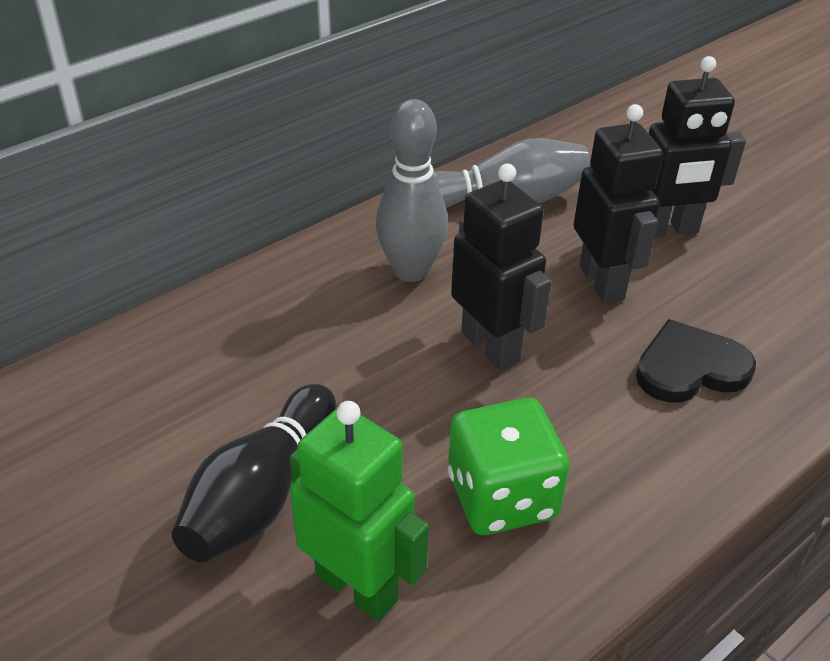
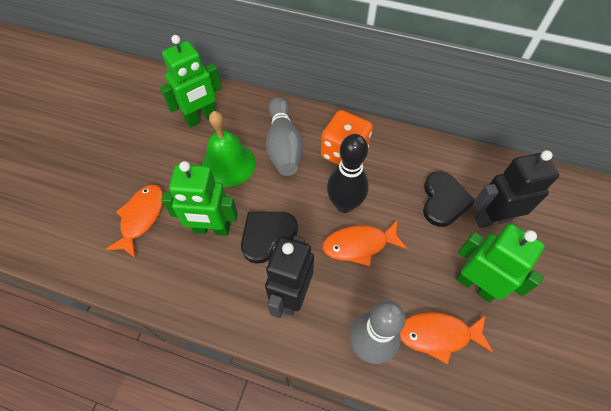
black heart: 1 -> 2
black robot: 3 -> 2
green bell: 0 -> 1
green dice: 1 -> 0
green robot: 1 -> 3
orange dice: 0 -> 1
orange fish: 0 -> 3

